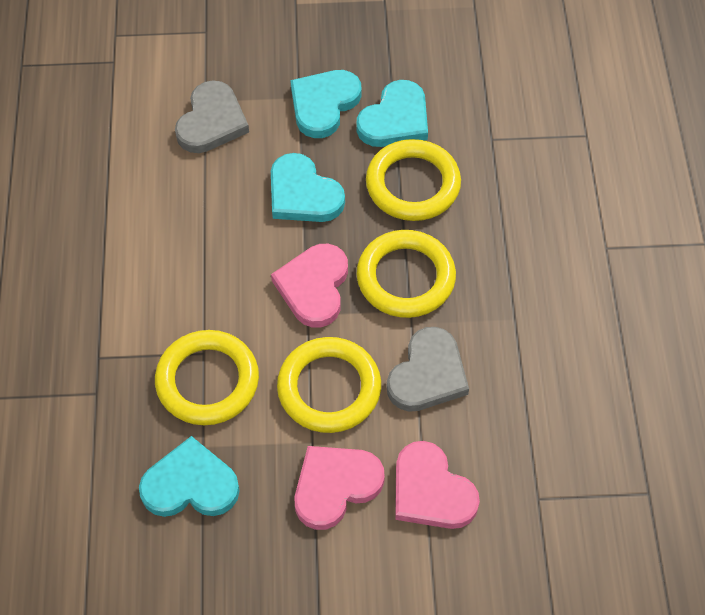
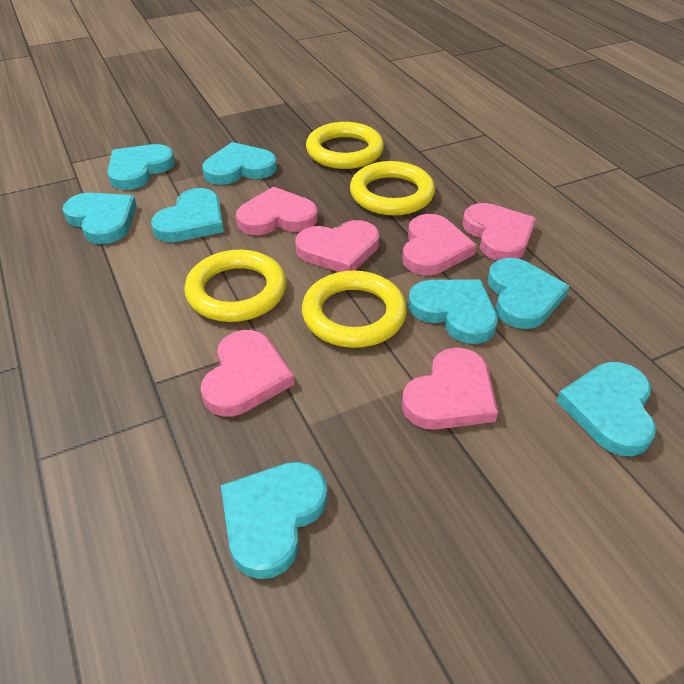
grey heart: 2 -> 0
pink heart: 3 -> 6
turquoise heart: 4 -> 8

